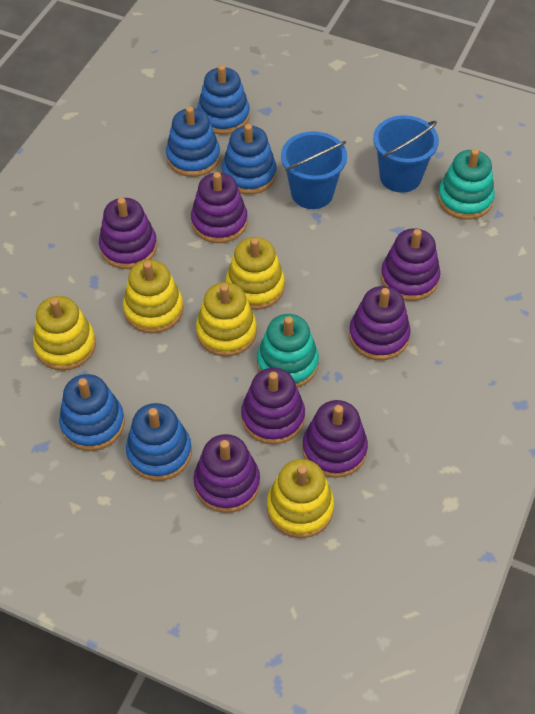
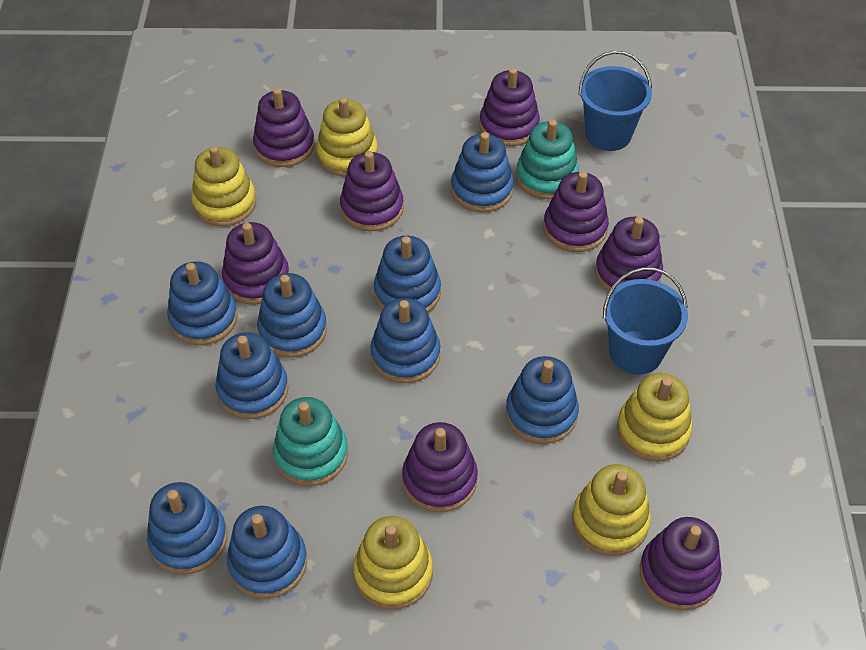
blue stacking toy: 5 -> 9
purple stacking toy: 7 -> 8

